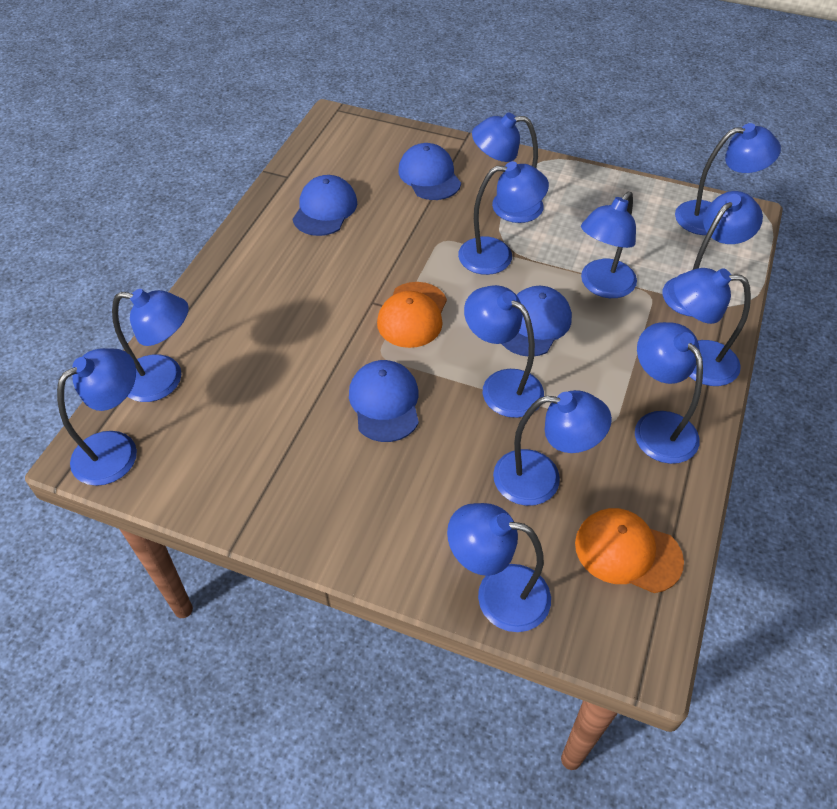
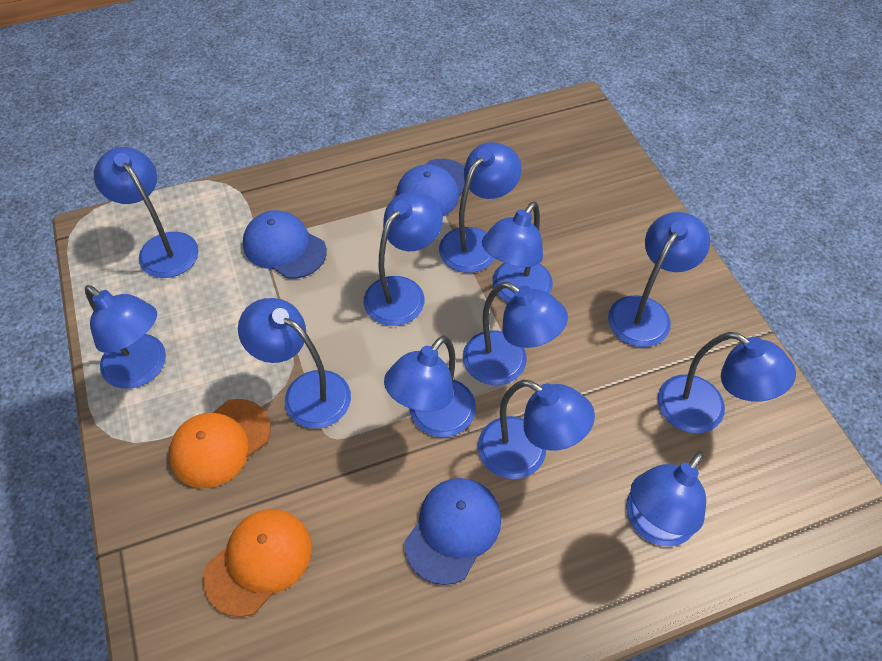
blue cap: 4 -> 3

